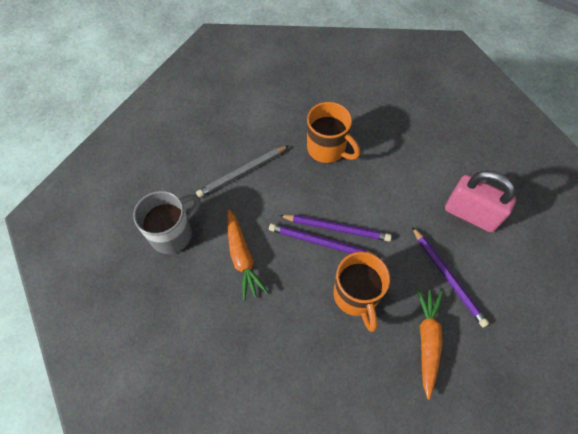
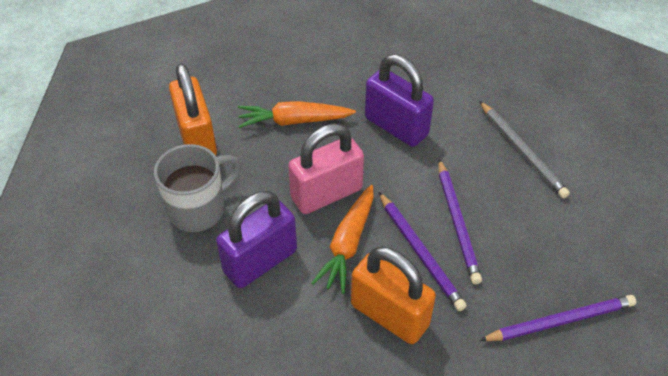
orange mug: 2 -> 0
orange padlock: 0 -> 2
purple padlock: 0 -> 2

